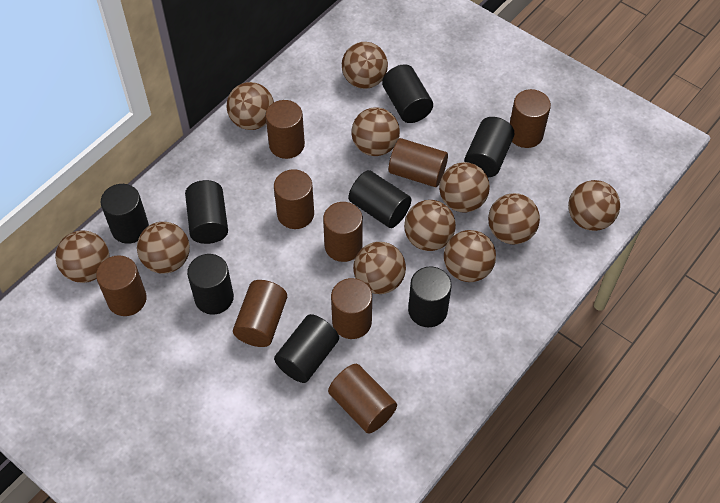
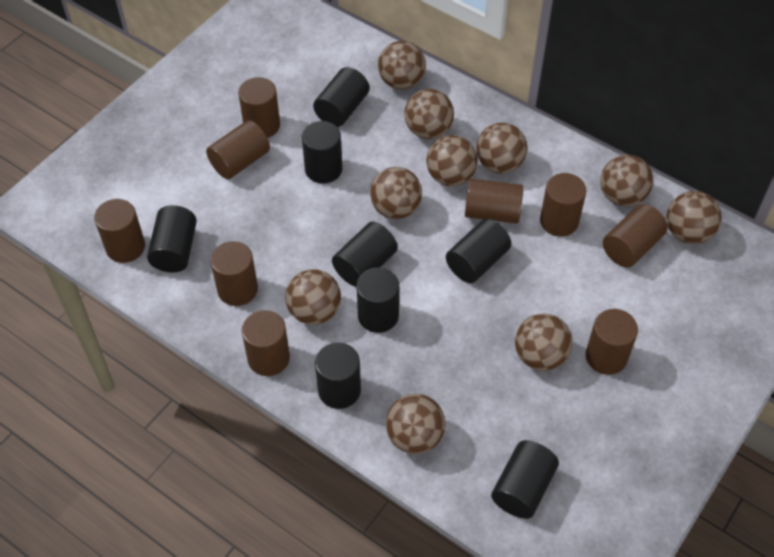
brown ball: 11 -> 10

